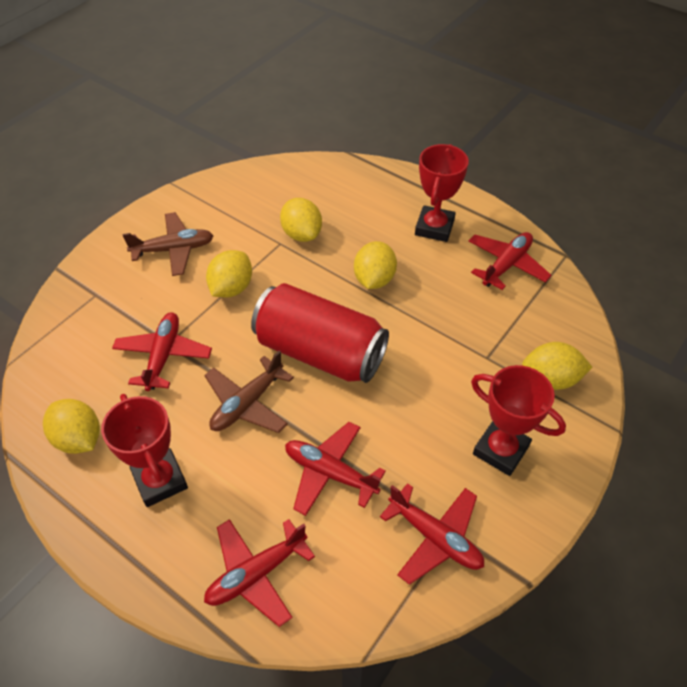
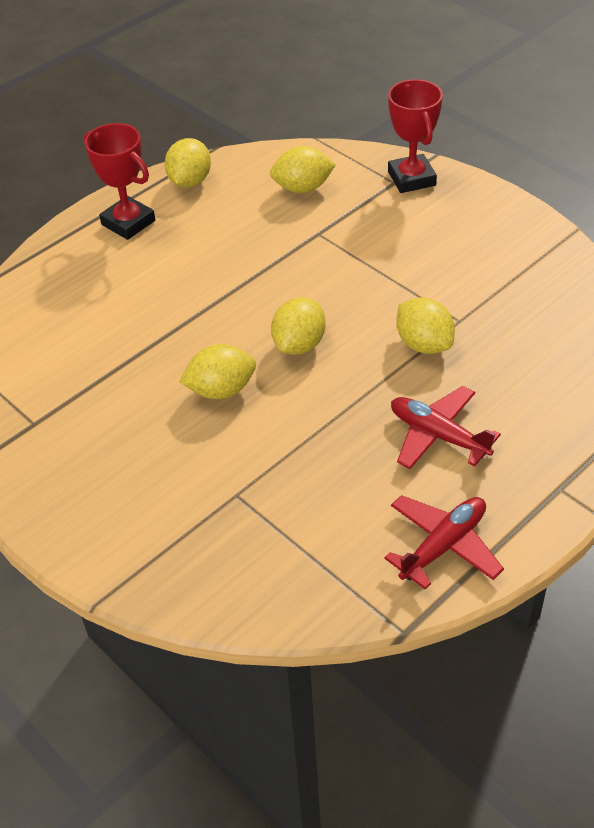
brown plane: 2 -> 0
red can: 1 -> 0
red plane: 5 -> 2
red trophy: 3 -> 2

